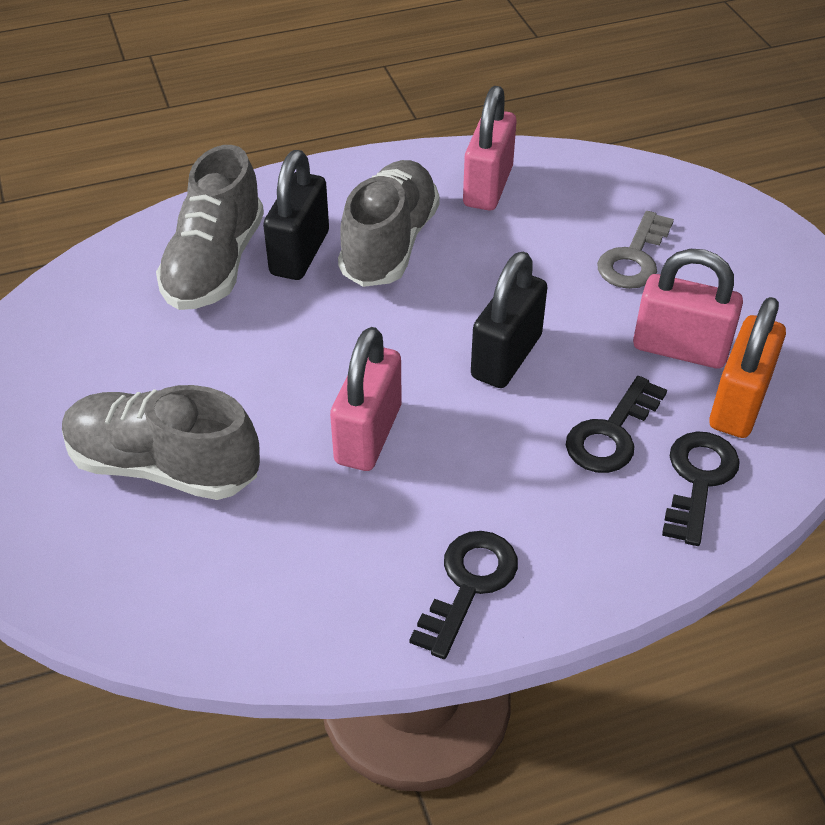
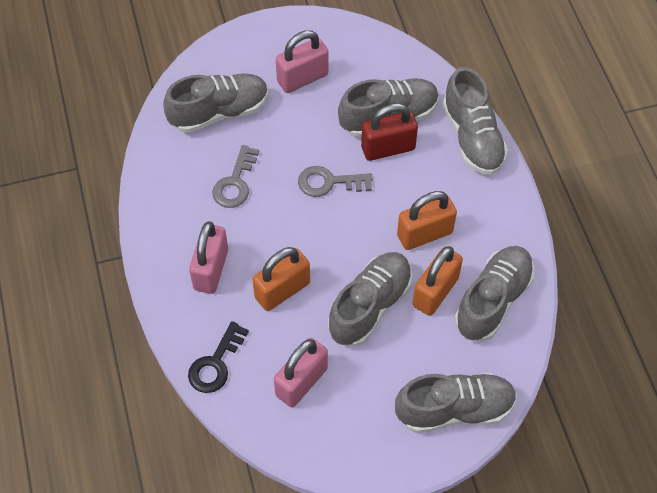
black key: 3 -> 1
black padlock: 2 -> 0
grey key: 1 -> 2
grey shoe: 3 -> 6
orange padlock: 1 -> 3
red padlock: 0 -> 1

